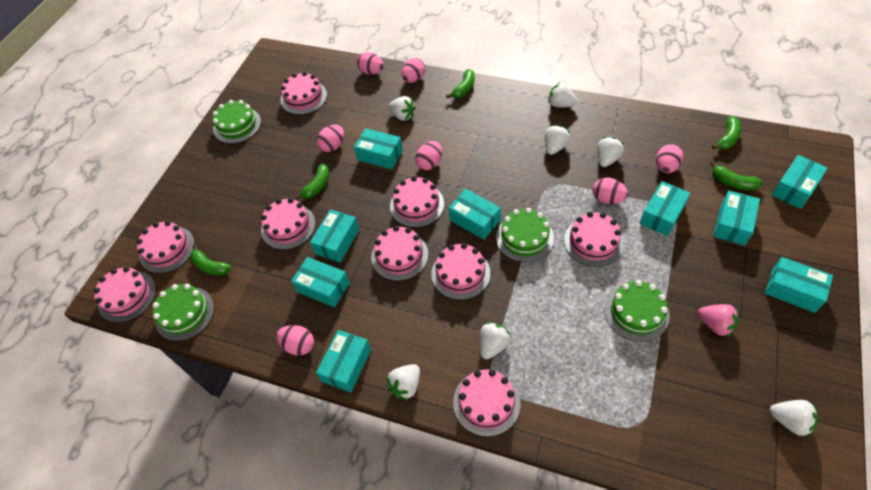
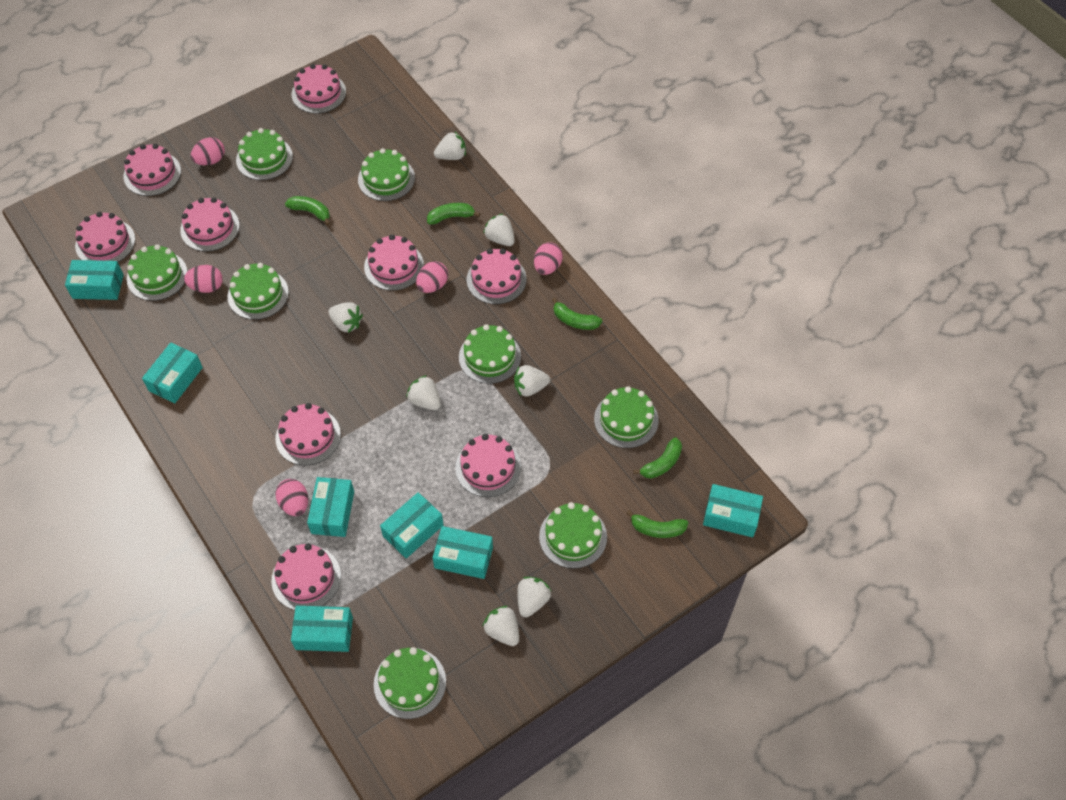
green cake: 4 -> 8
pink egg: 7 -> 5
pink strawberry: 1 -> 0
turquoise box: 9 -> 7

